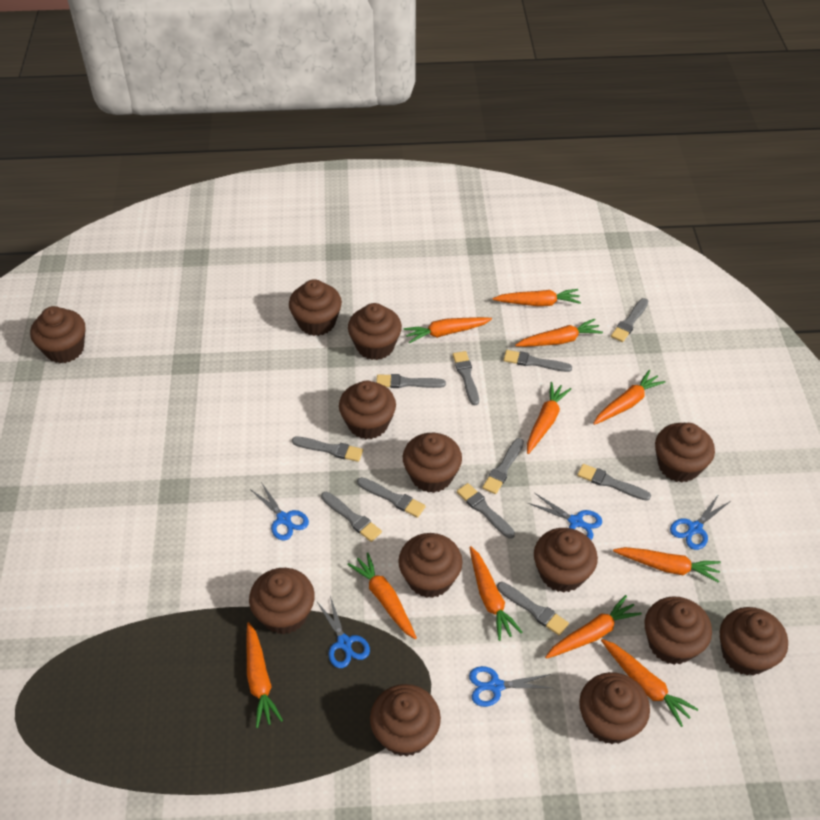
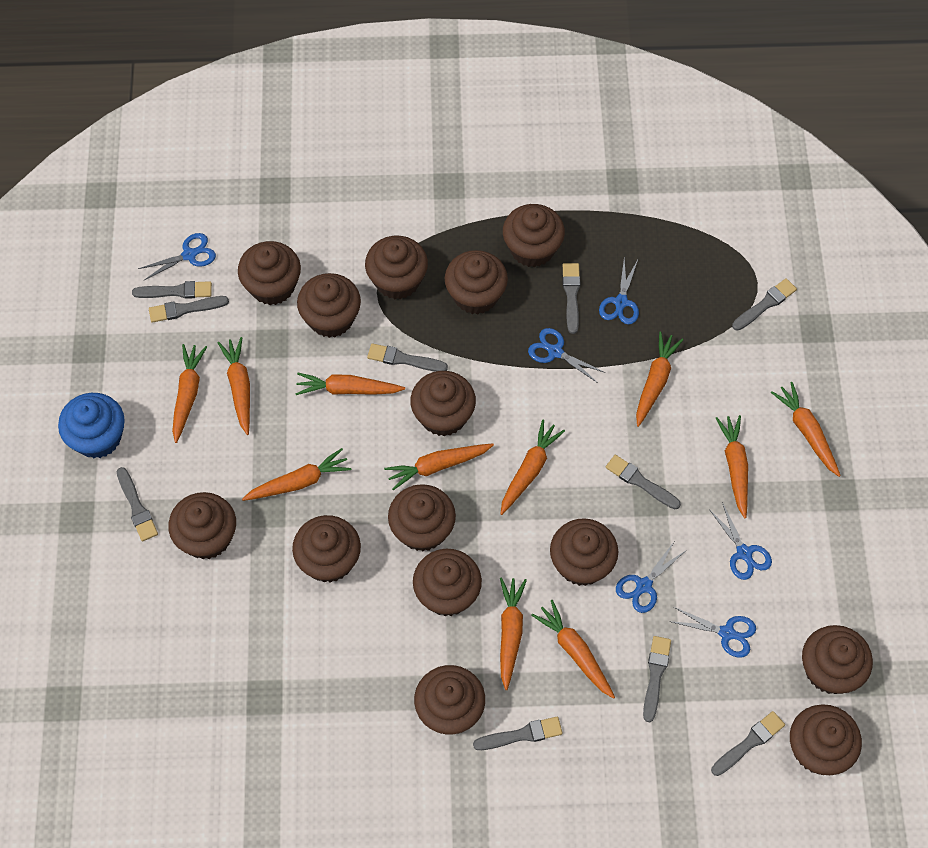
blue cupcake: 0 -> 1
blue scissors: 5 -> 6
brown cupcake: 13 -> 14
grey brush: 11 -> 10

